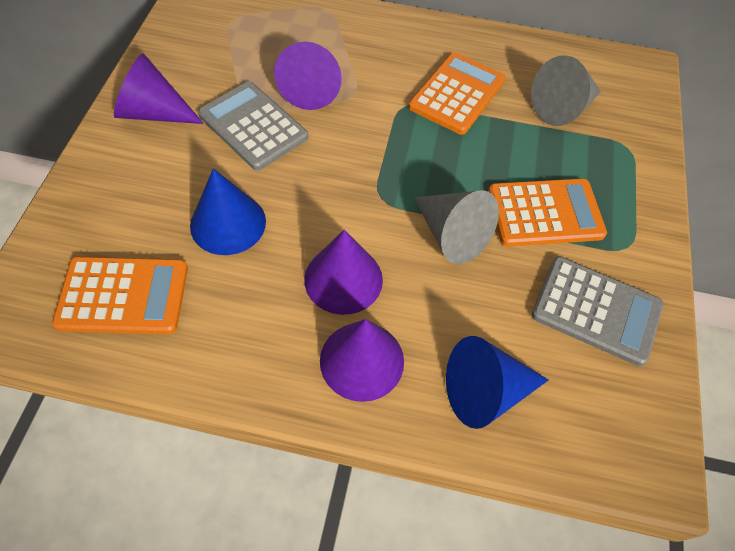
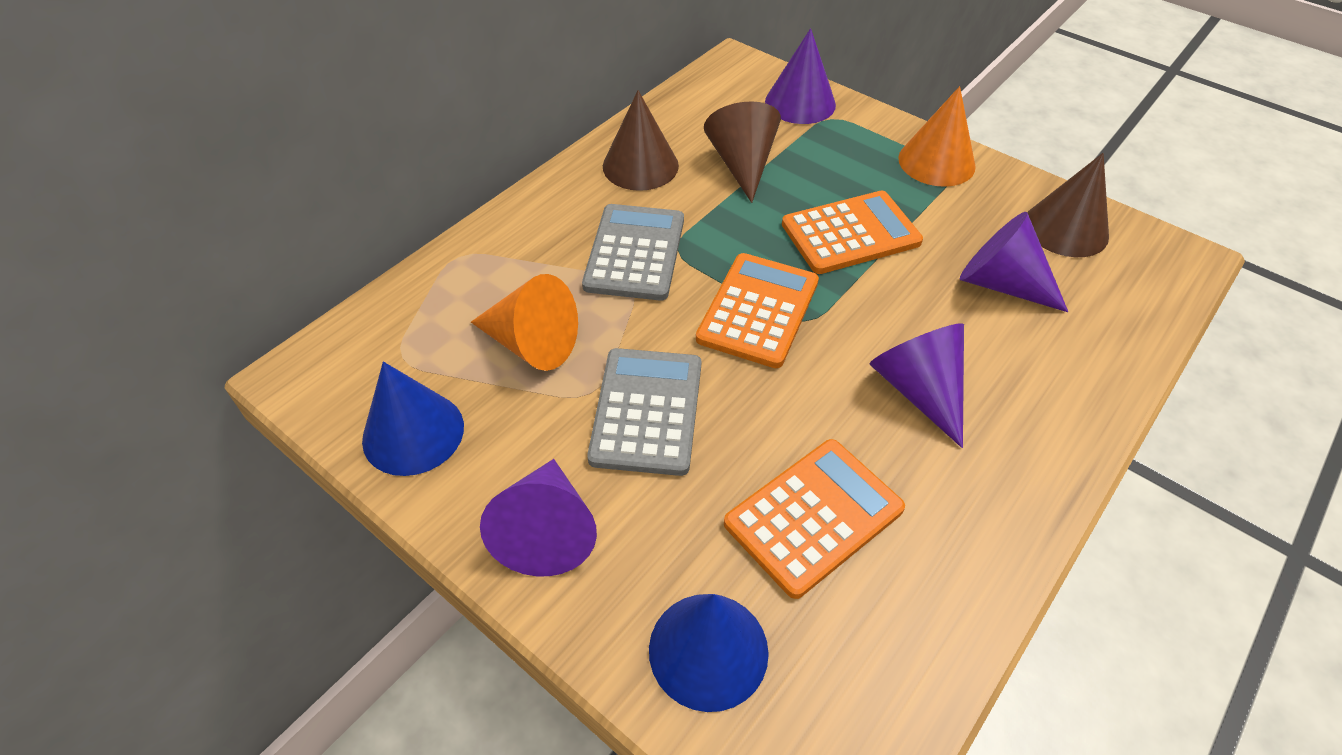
brown cone: 0 -> 3
grey cone: 2 -> 0
orange cone: 0 -> 2

